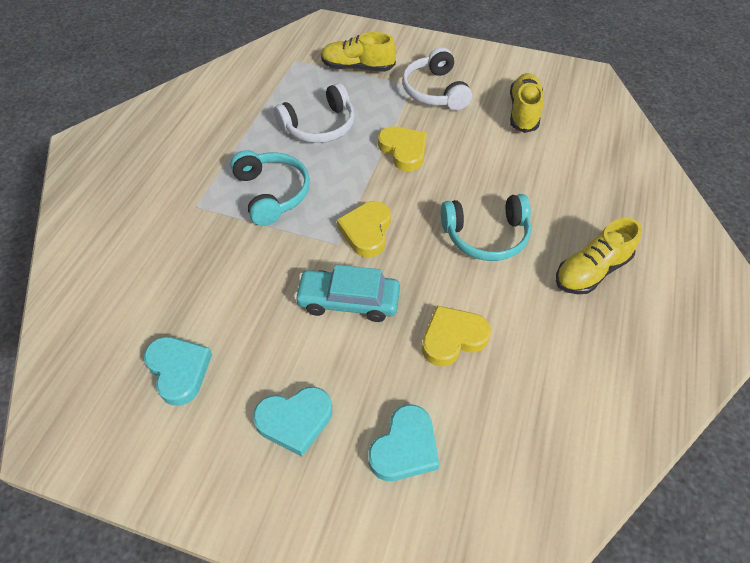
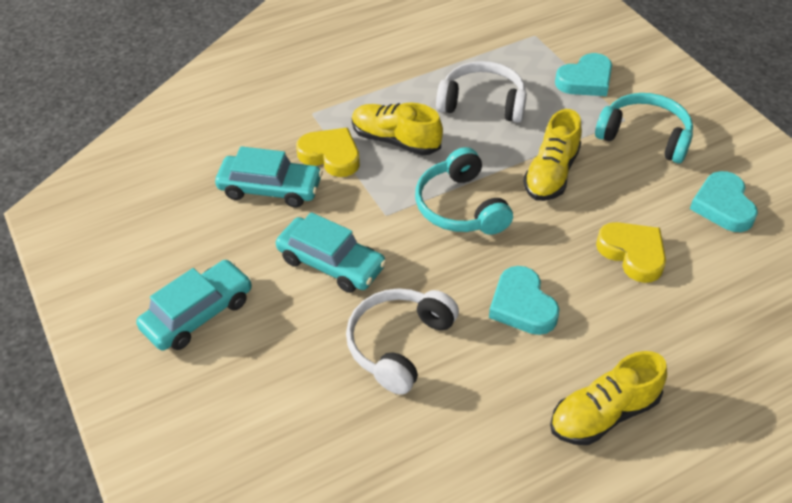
turquoise car: 1 -> 3
yellow heart: 3 -> 2

